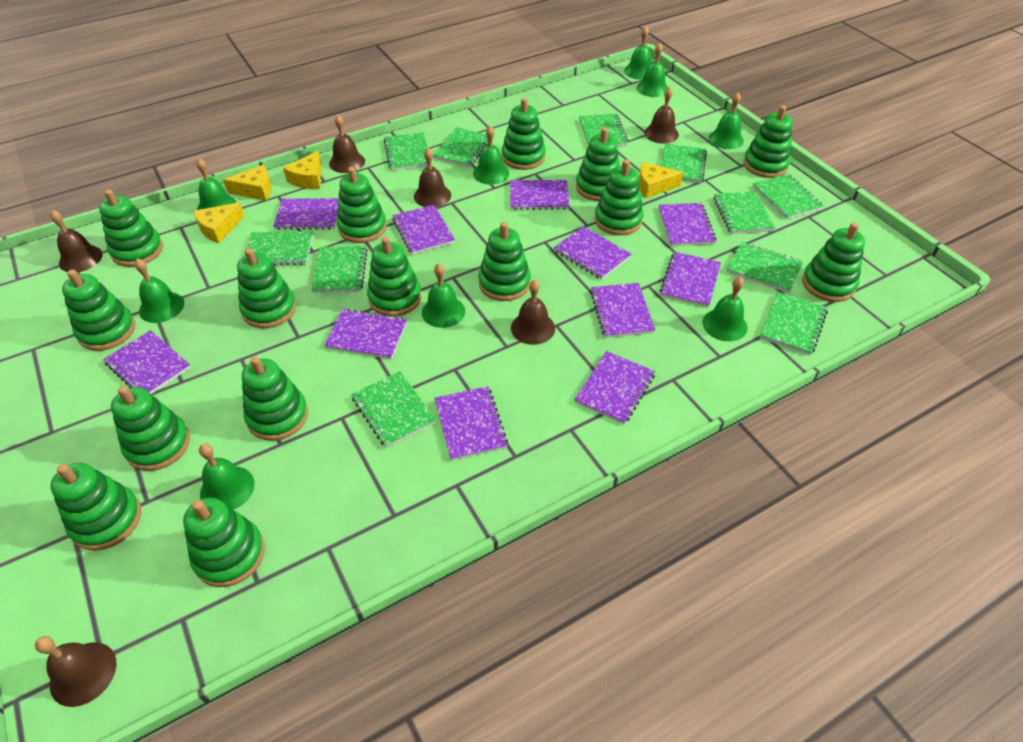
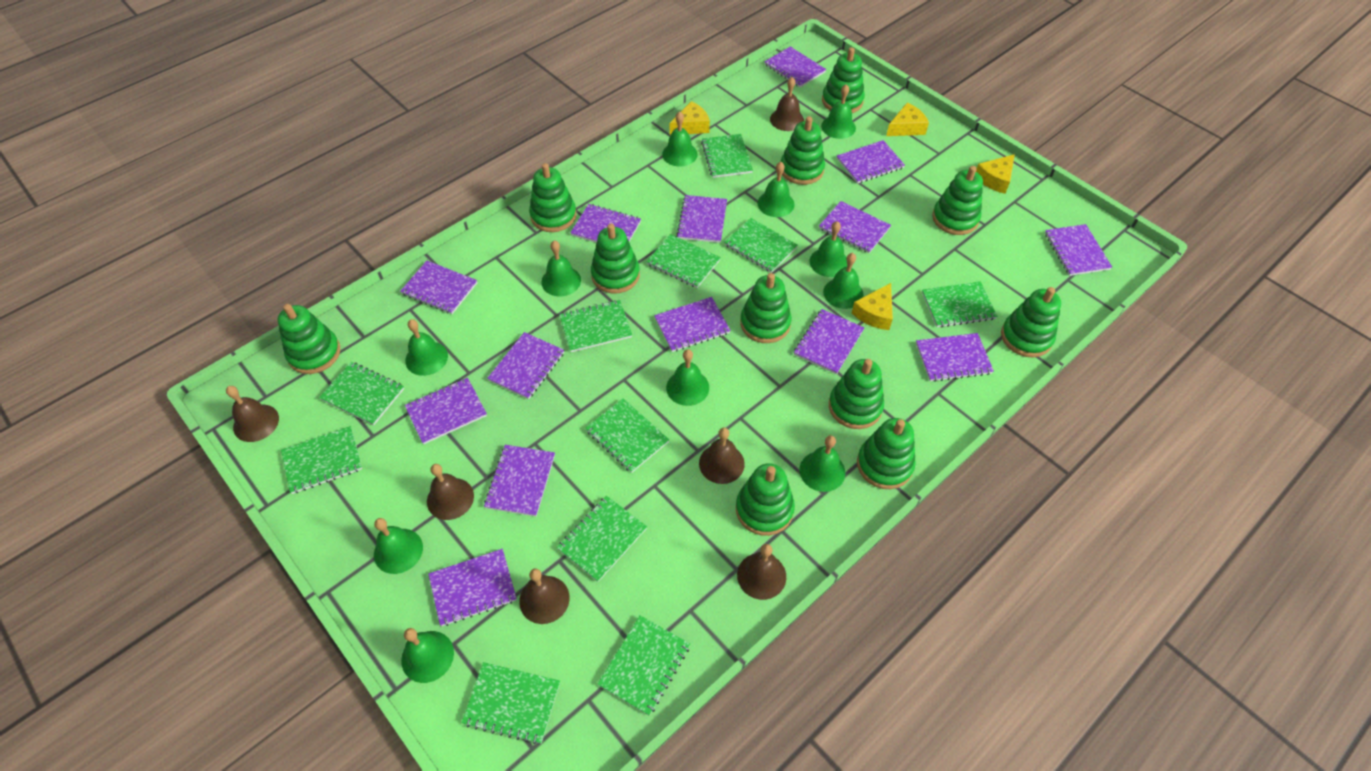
green bell: 9 -> 11
green stacking toy: 15 -> 11
purple notebook: 11 -> 14

